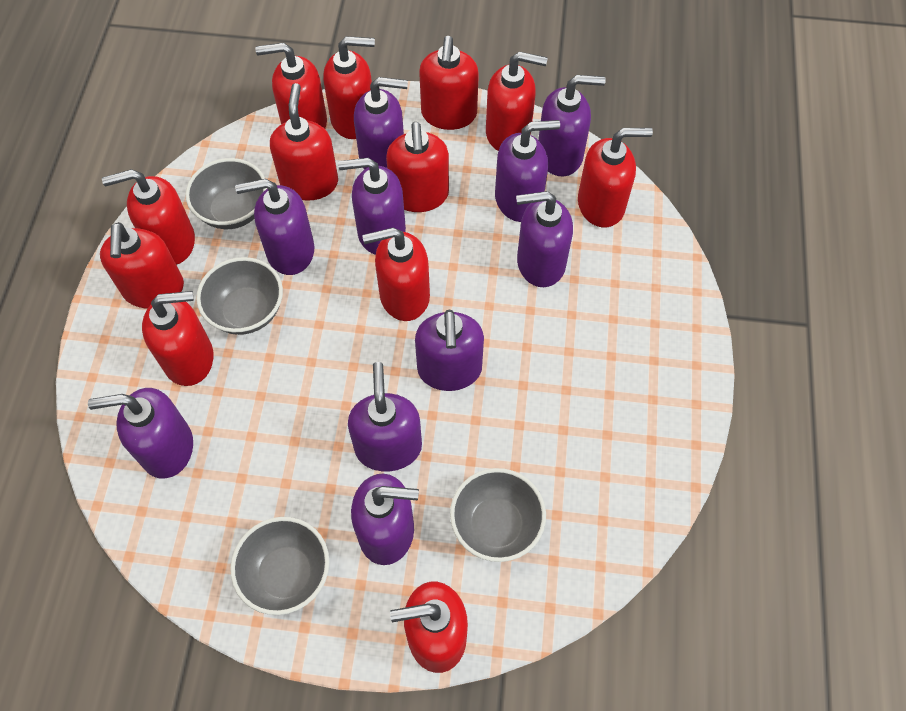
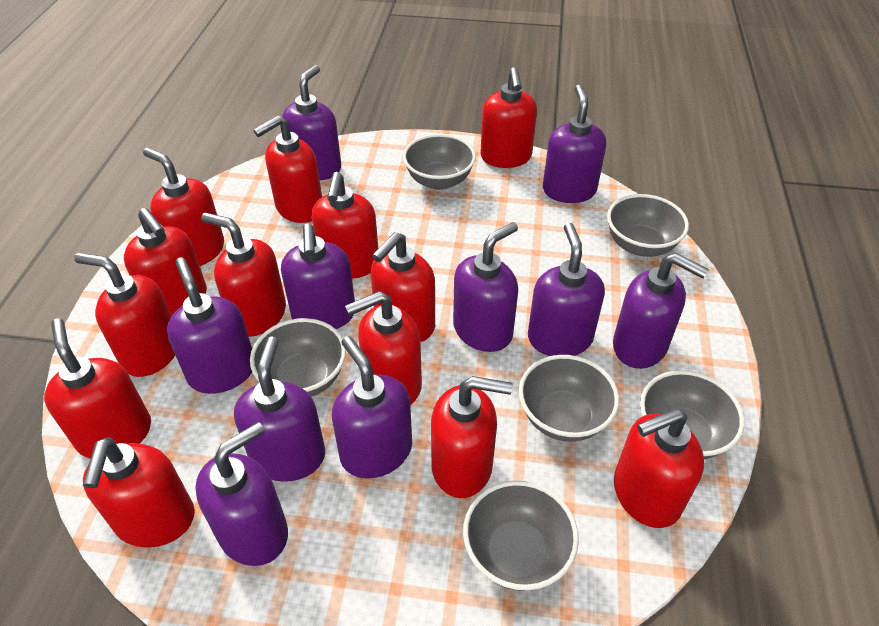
grey bowl: 4 -> 6
red soap dispenser: 12 -> 13

